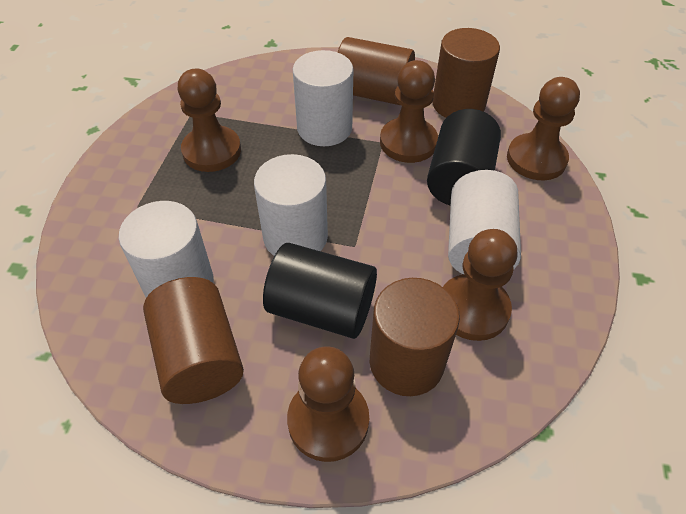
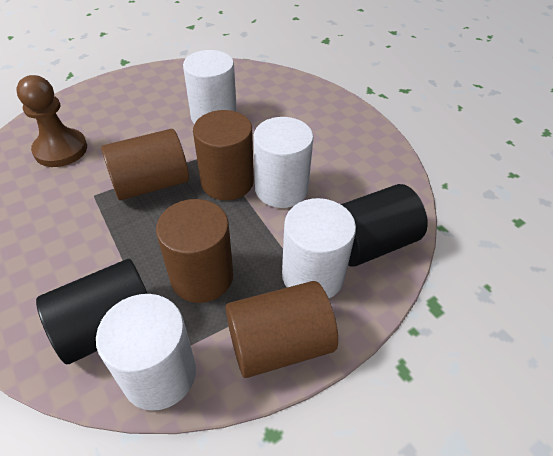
brown pawn: 5 -> 1

